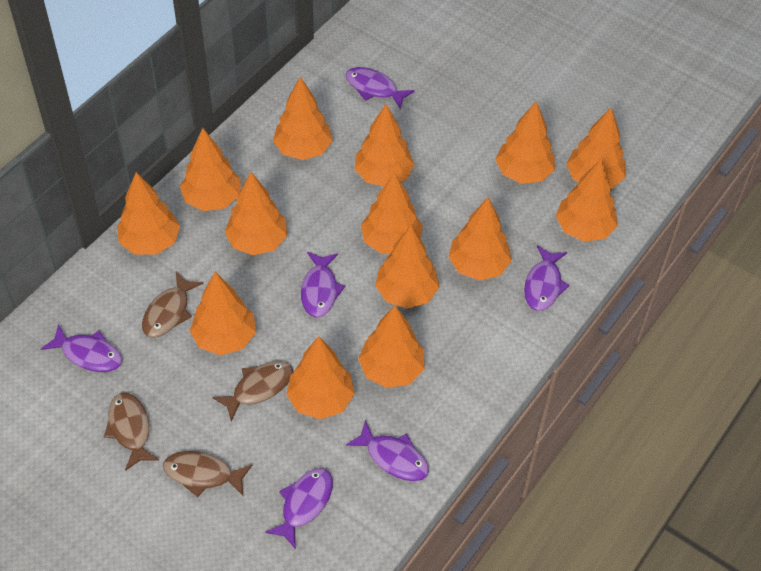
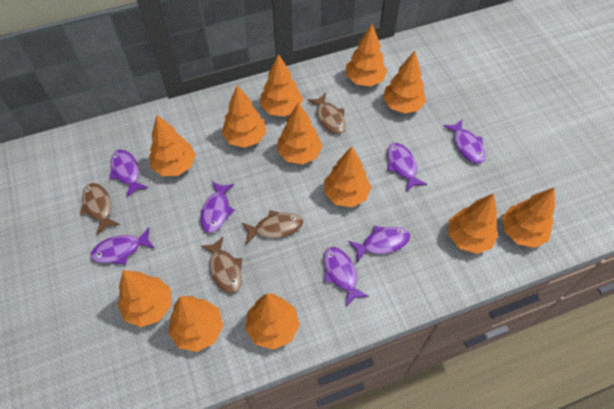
orange tree: 14 -> 12
purple fish: 6 -> 7

